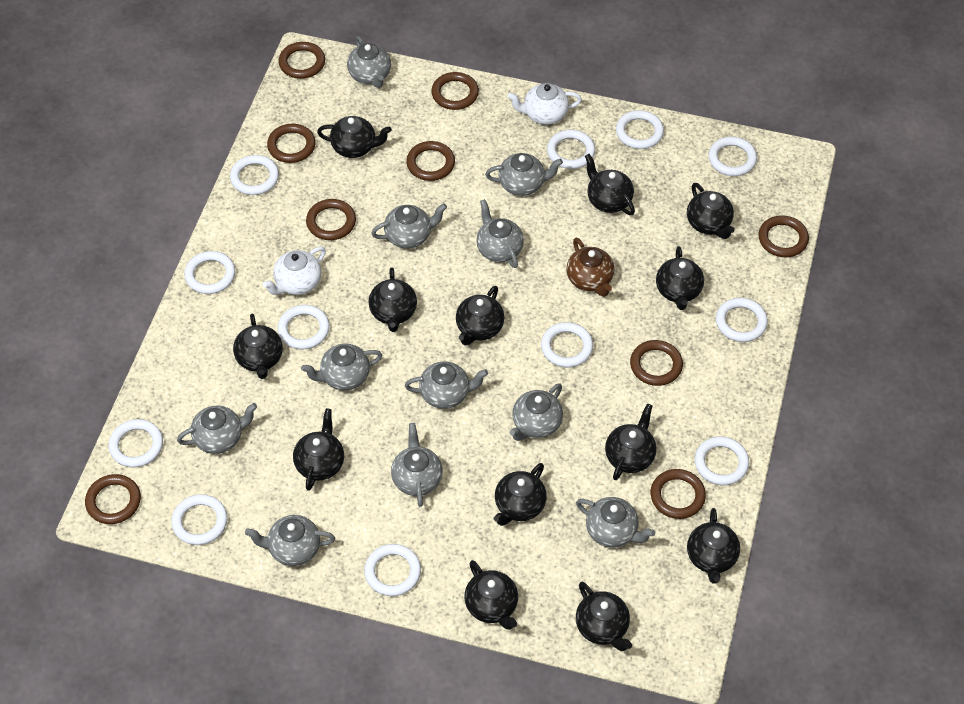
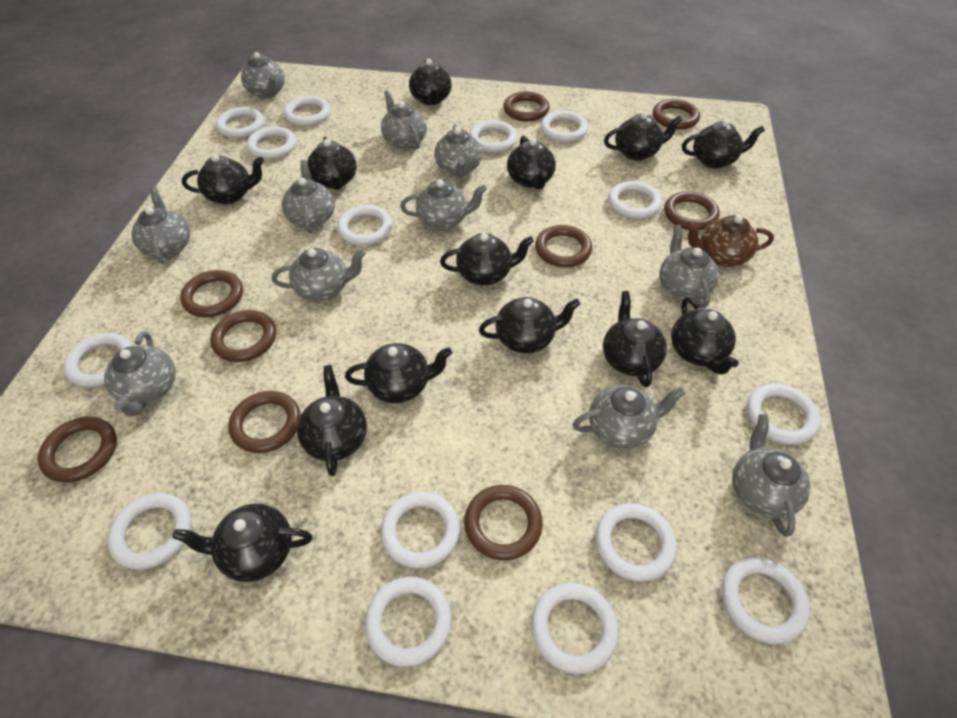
white ring: 12 -> 15
white teapot: 2 -> 0

